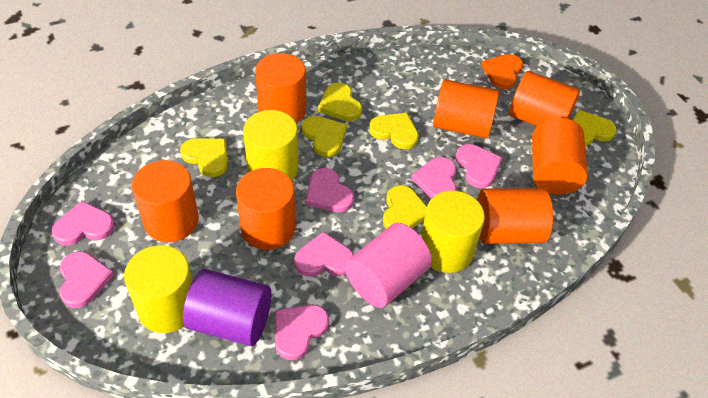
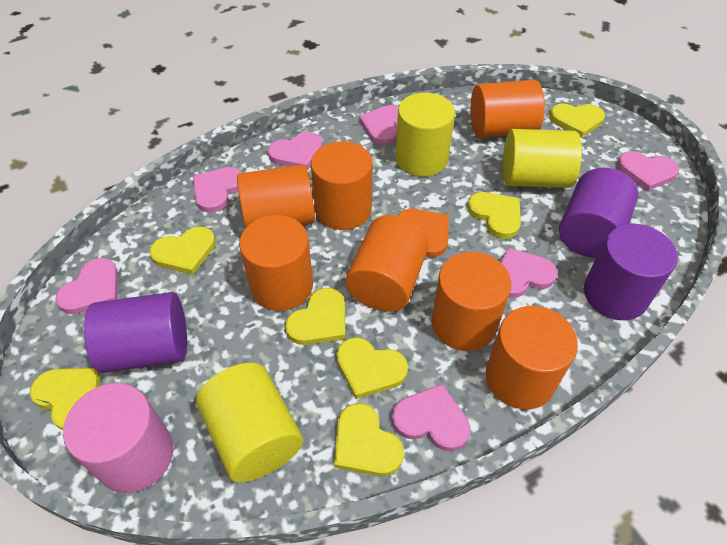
purple cylinder: 1 -> 3
yellow heart: 6 -> 7

